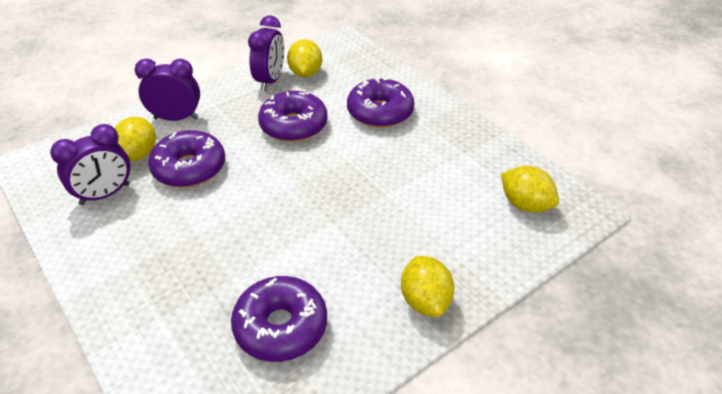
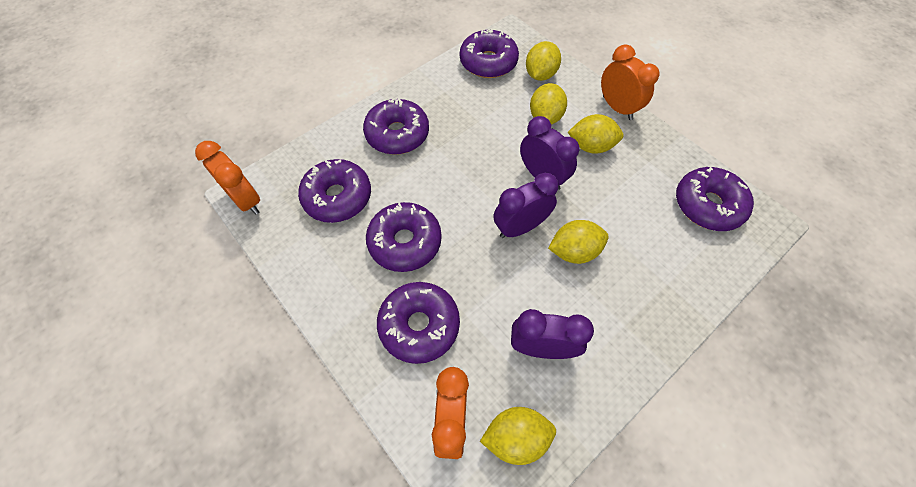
orange clock: 0 -> 3
purple donut: 4 -> 6
yellow lemon: 4 -> 5

